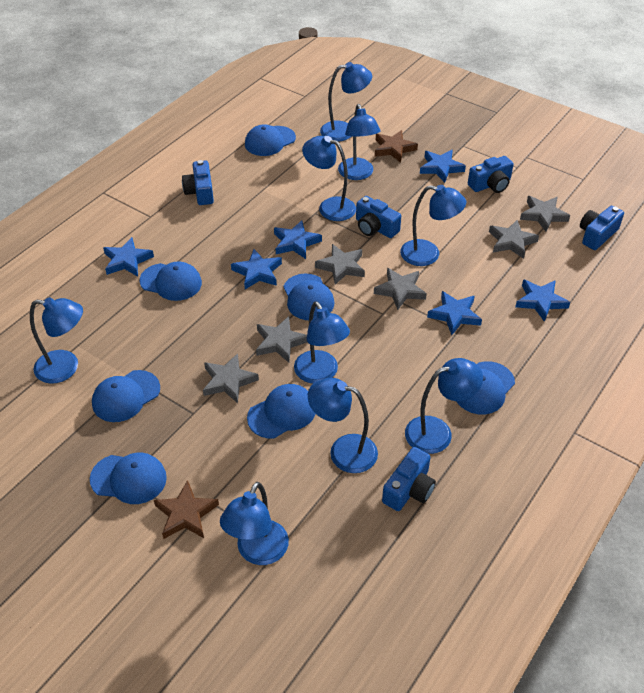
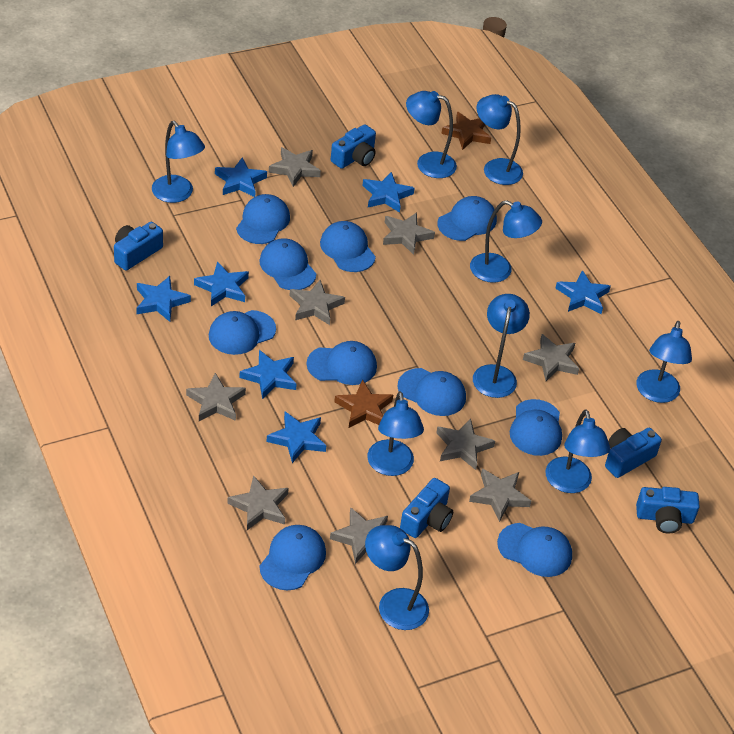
blue cap: 7 -> 10
blue star: 6 -> 7
grey star: 6 -> 9

